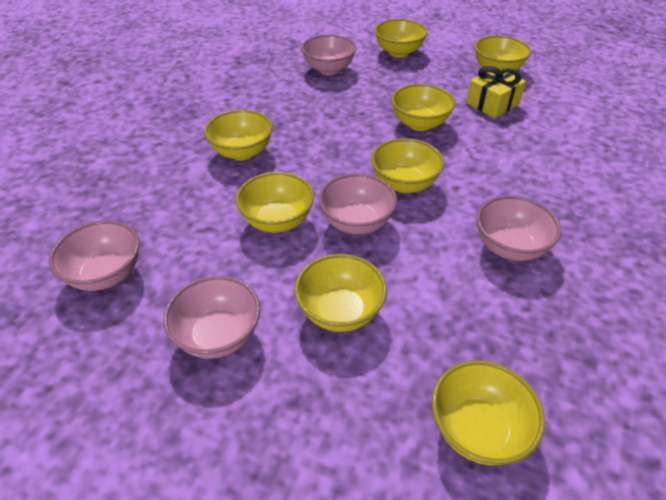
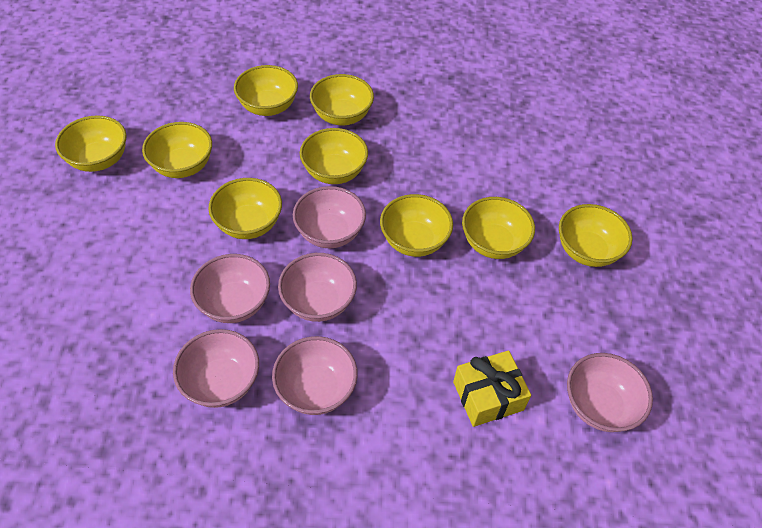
pink bowl: 5 -> 6
yellow bowl: 8 -> 9

